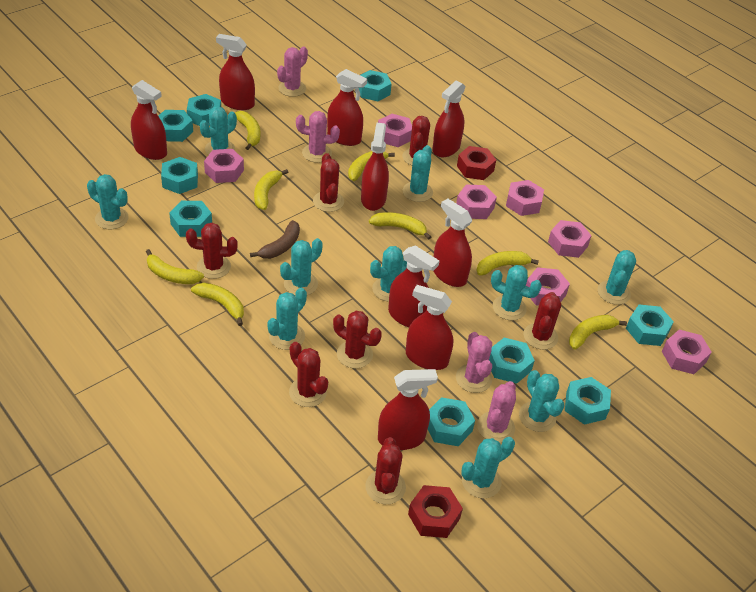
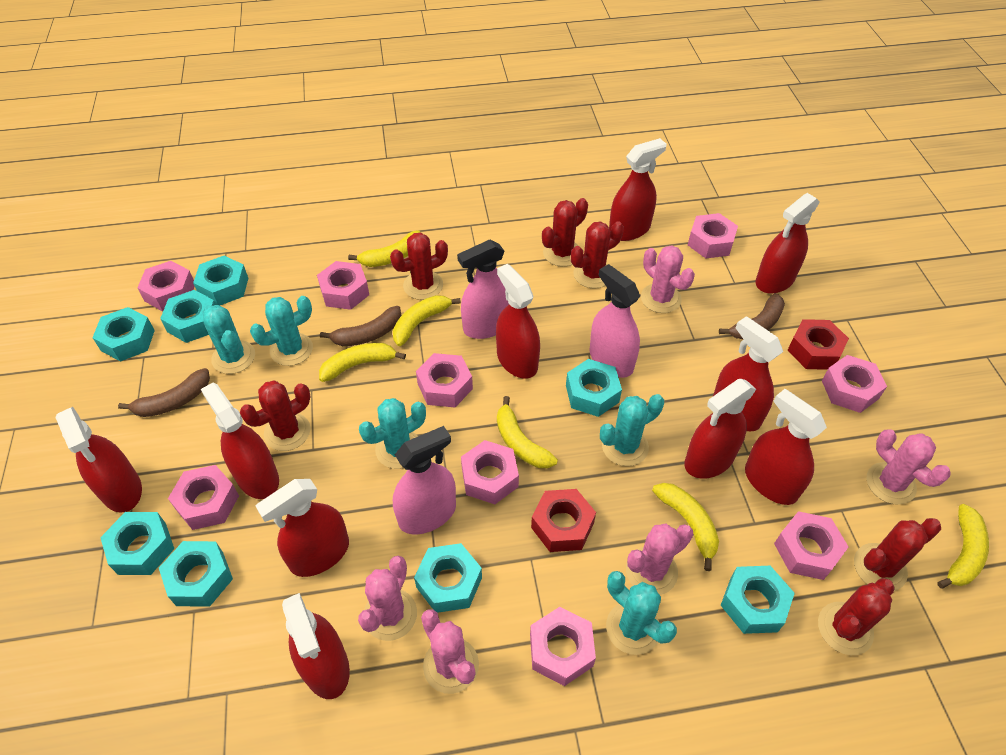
brown banana: 1 -> 3
pink cactus: 4 -> 5
pink nut: 7 -> 9
pink spray bottle: 0 -> 3
red cactus: 7 -> 6
red spray bottle: 9 -> 10
turquoise cactus: 10 -> 5
turquoise nut: 9 -> 8
yellow banana: 8 -> 6

